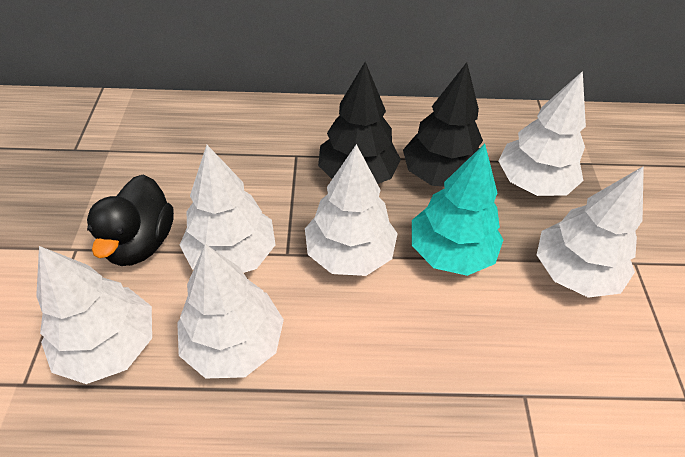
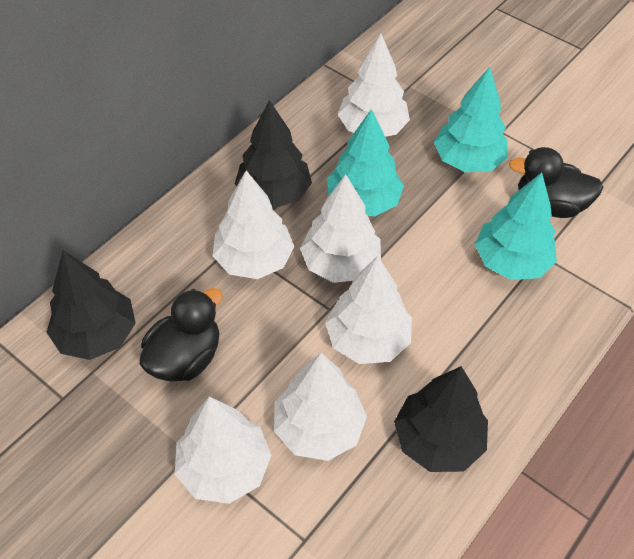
black duck: 1 -> 2
black tree: 2 -> 3
turquoise tree: 1 -> 3

